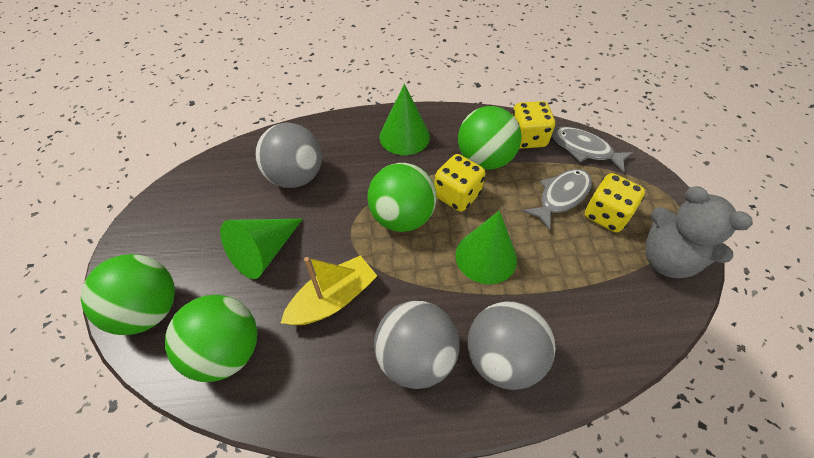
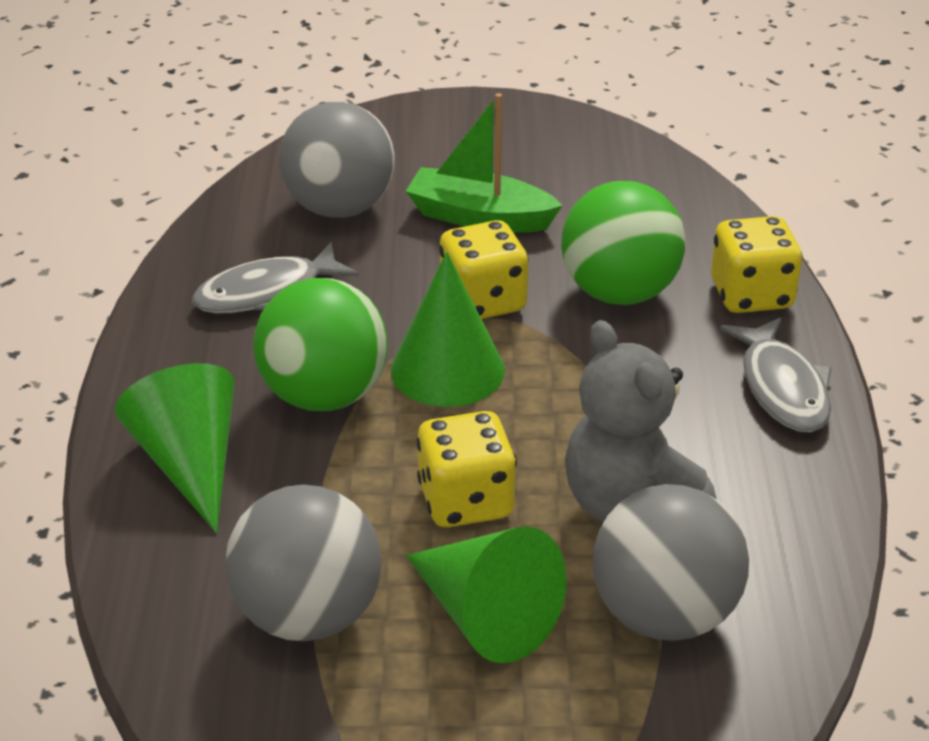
green ball: 4 -> 2
green boat: 0 -> 1
yellow boat: 1 -> 0

